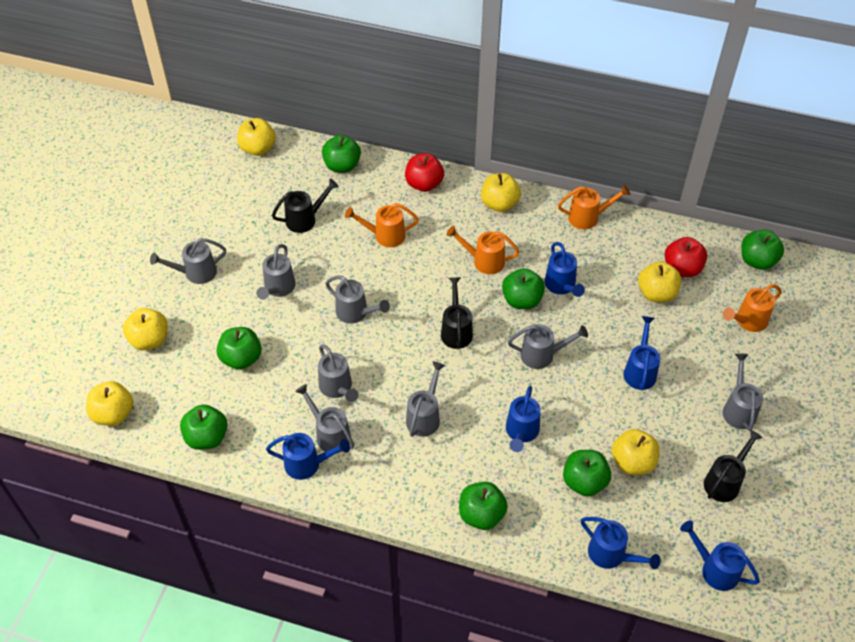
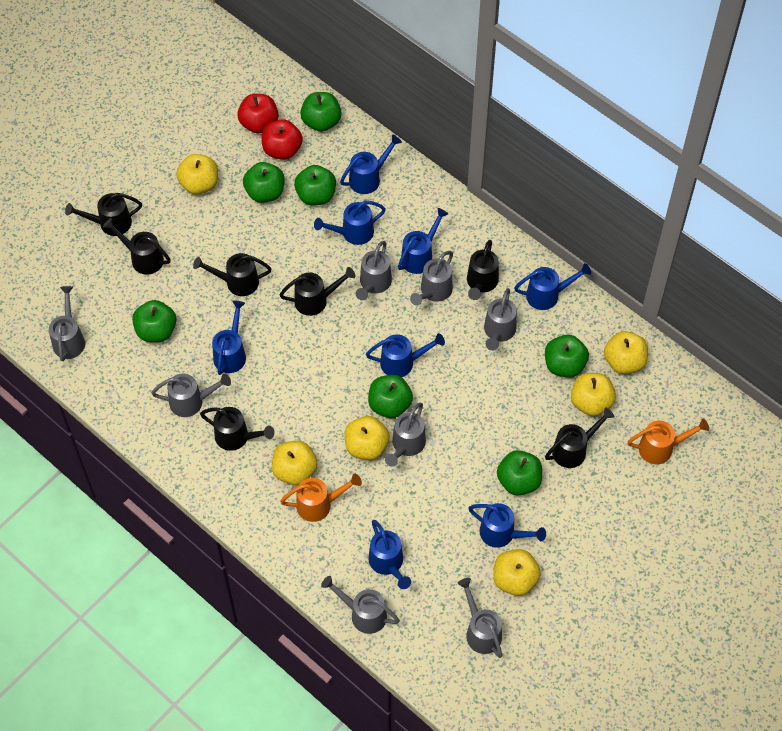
black watering can: 3 -> 7
blue watering can: 6 -> 8
orange watering can: 4 -> 2

